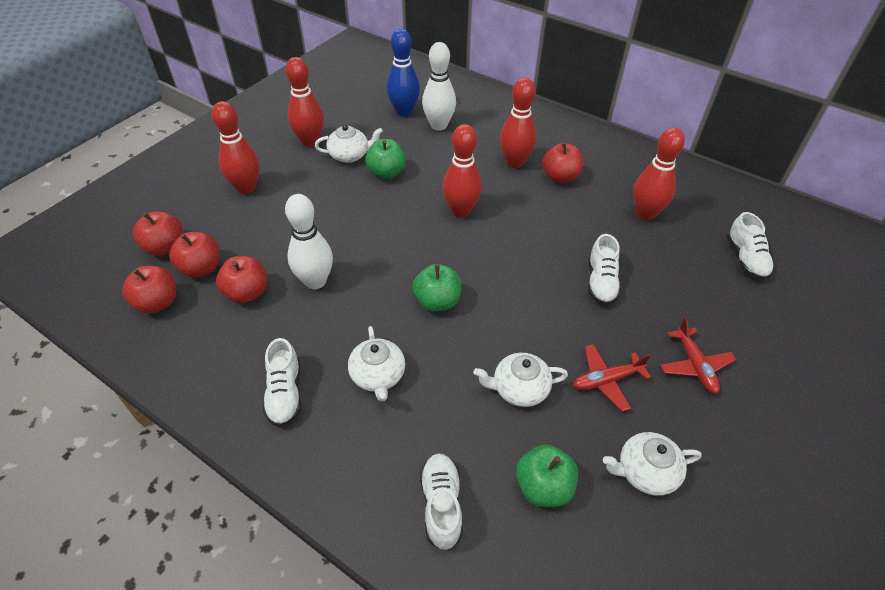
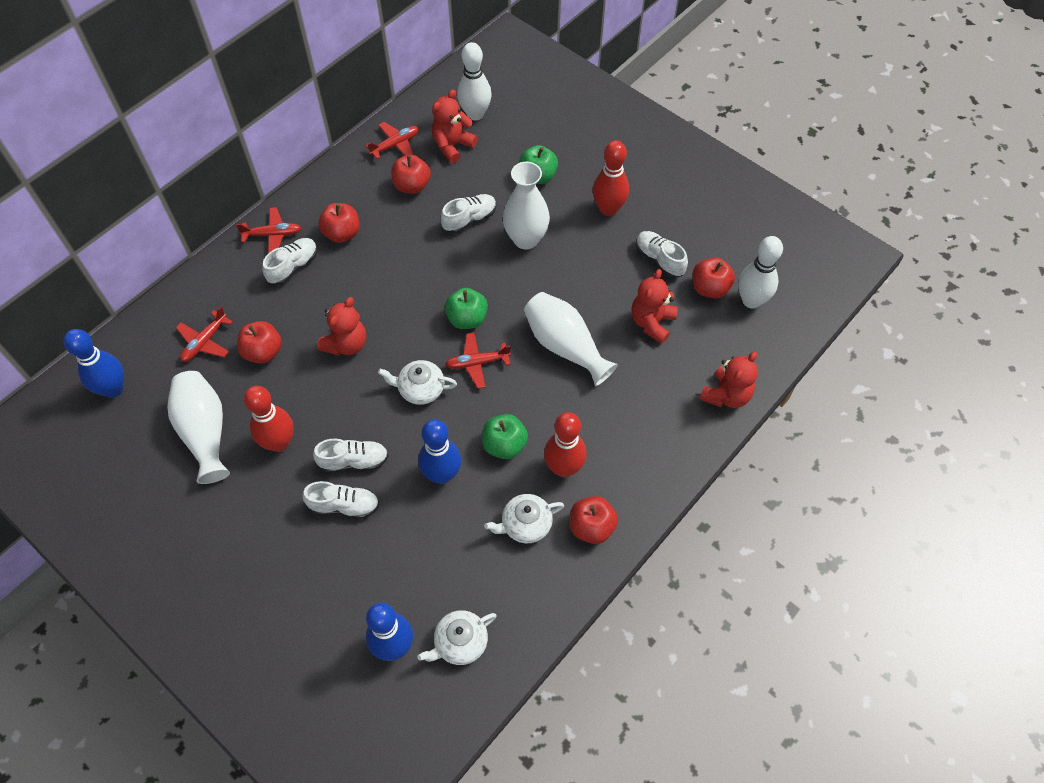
blue bowling pin: 1 -> 3
red bowling pin: 5 -> 3
red plane: 2 -> 4
red teddy bear: 0 -> 4
white shoe: 4 -> 5
white teapot: 4 -> 3
white vase: 0 -> 3

